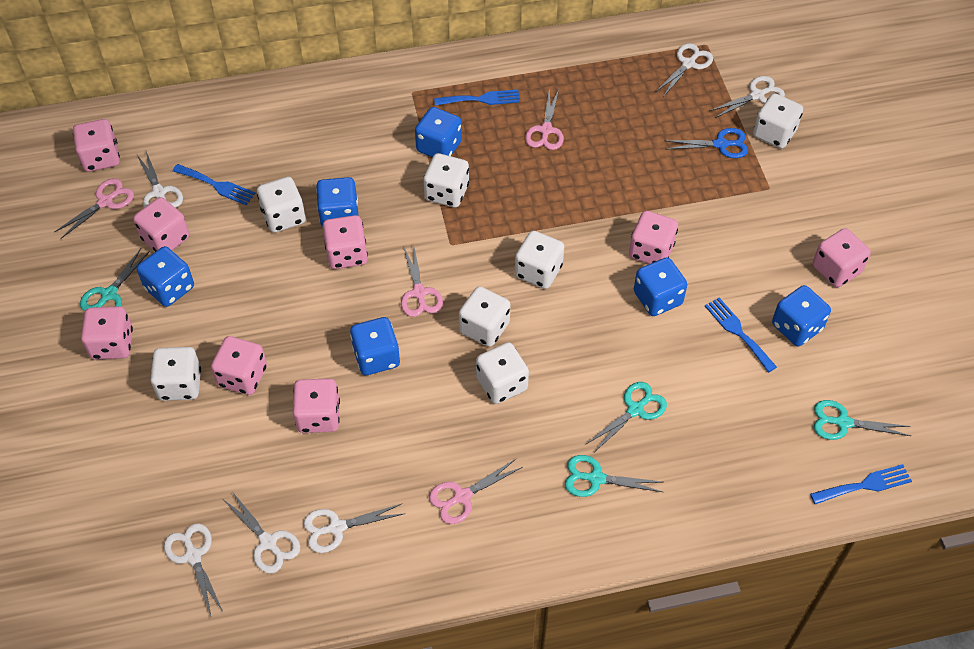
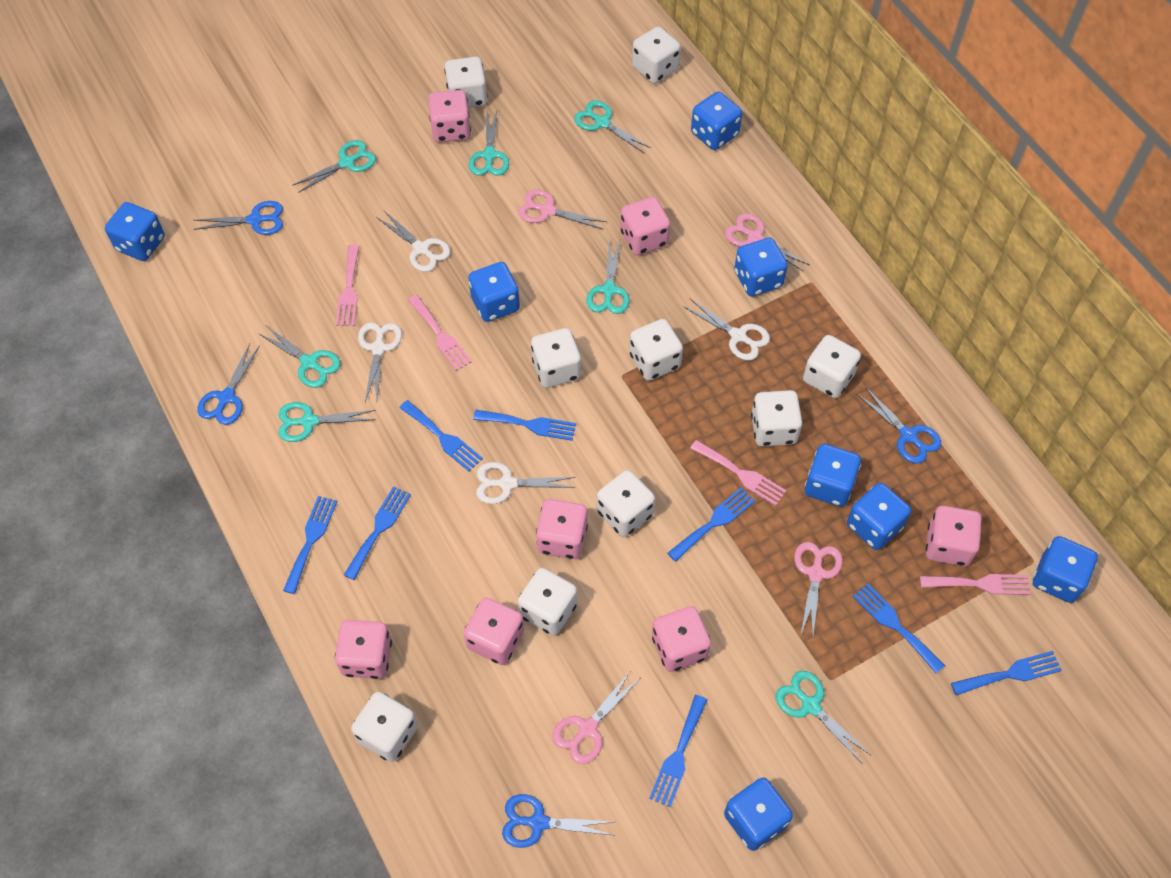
blue dice: 6 -> 8
blue fork: 4 -> 8
blue scissors: 1 -> 4
pink dice: 8 -> 7
pink fork: 0 -> 4
turquoise scissors: 4 -> 7
white dice: 7 -> 9
white scissors: 6 -> 4

